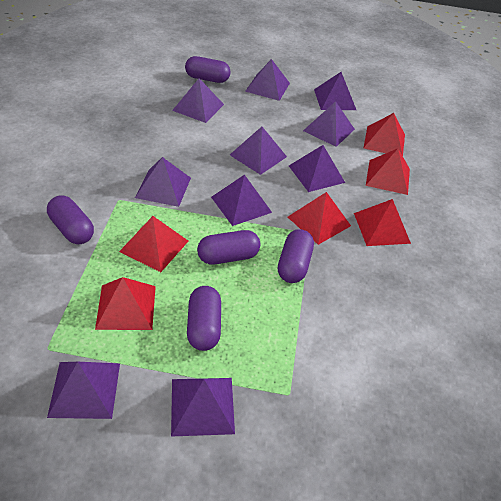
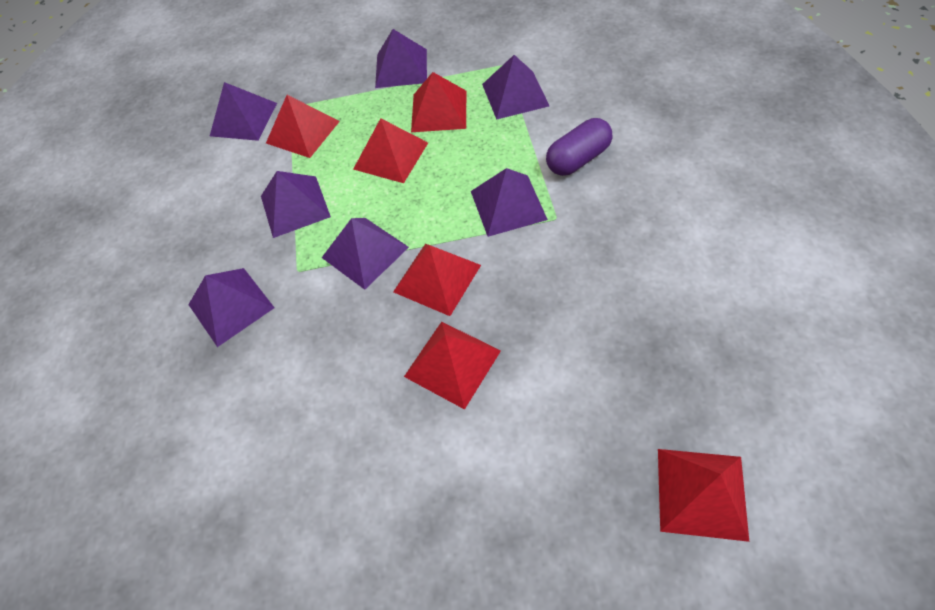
purple capsule: 5 -> 1
purple pyramid: 10 -> 7

